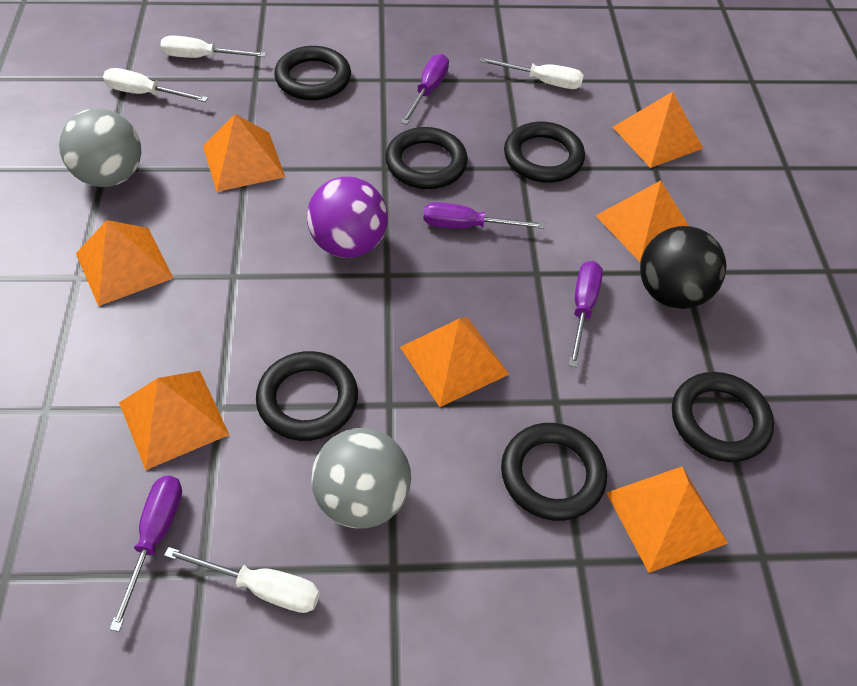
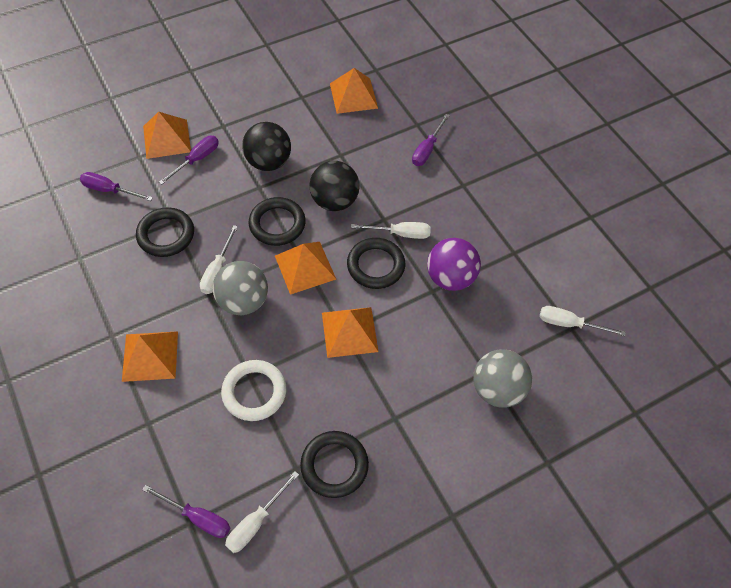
black ball: 1 -> 2
black ring: 6 -> 4
orange pyramid: 7 -> 5
white ring: 0 -> 1

